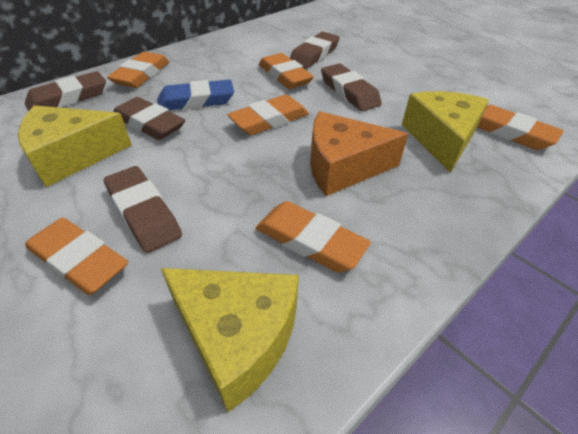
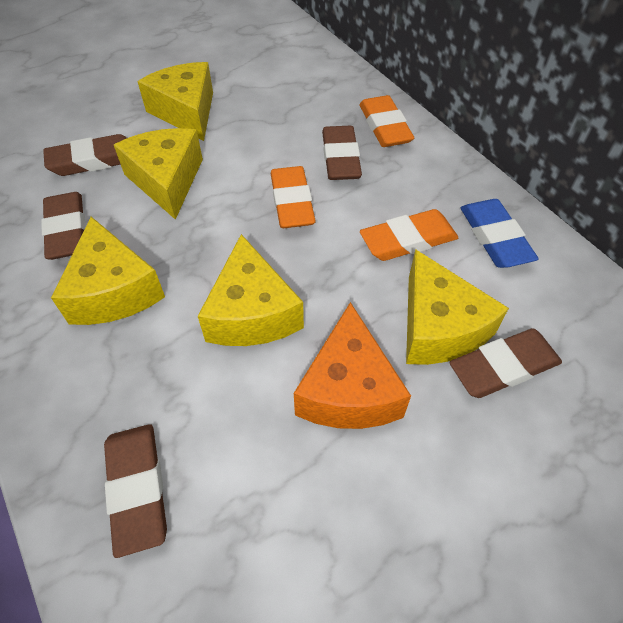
orange eraser: 6 -> 3
yellow cheese: 3 -> 5

